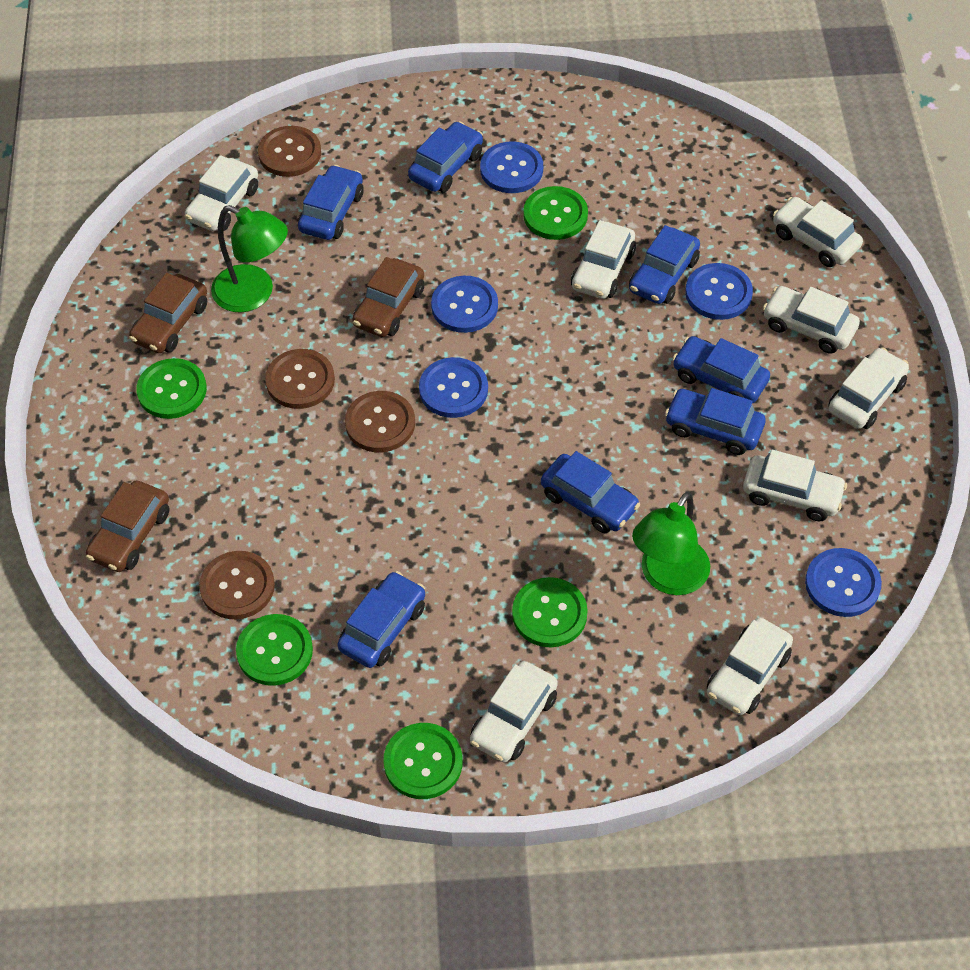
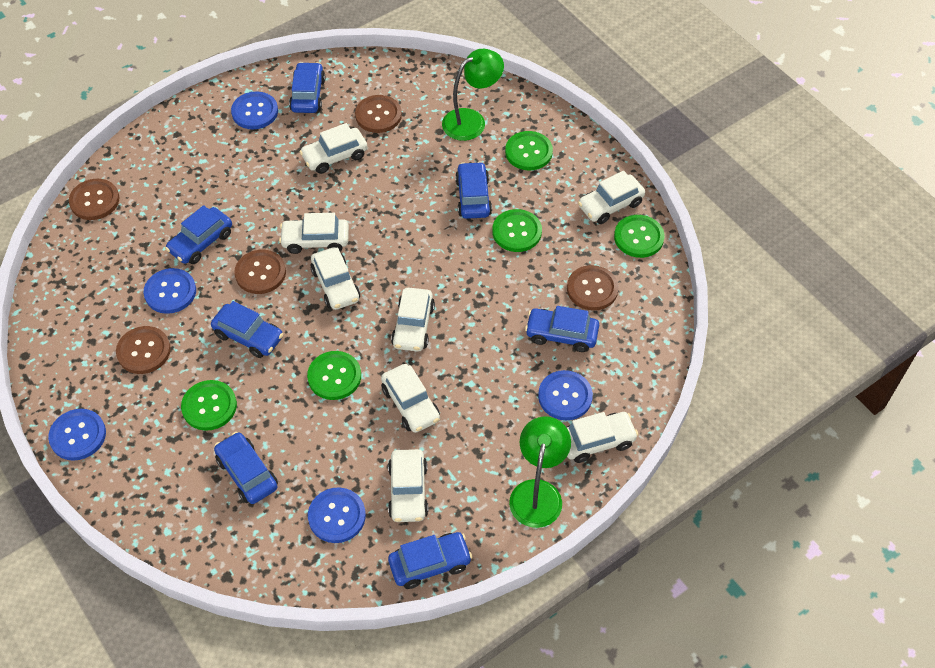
brown button: 4 -> 5
brown car: 3 -> 0

